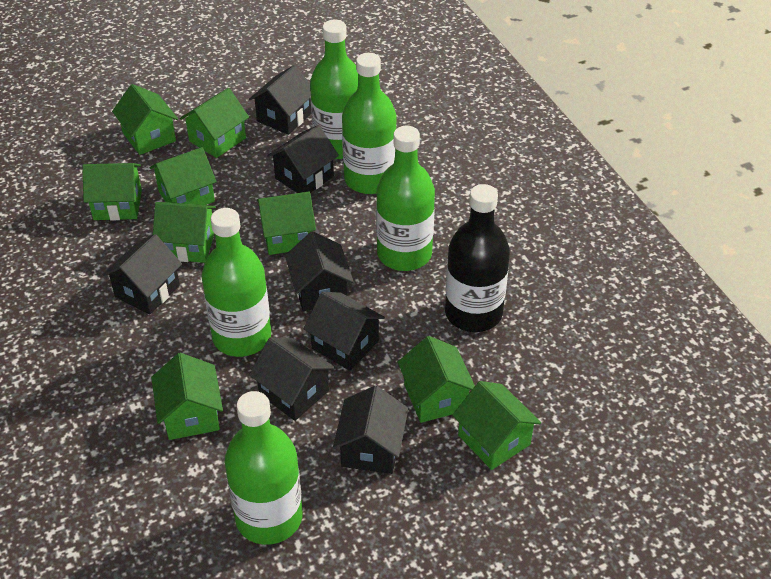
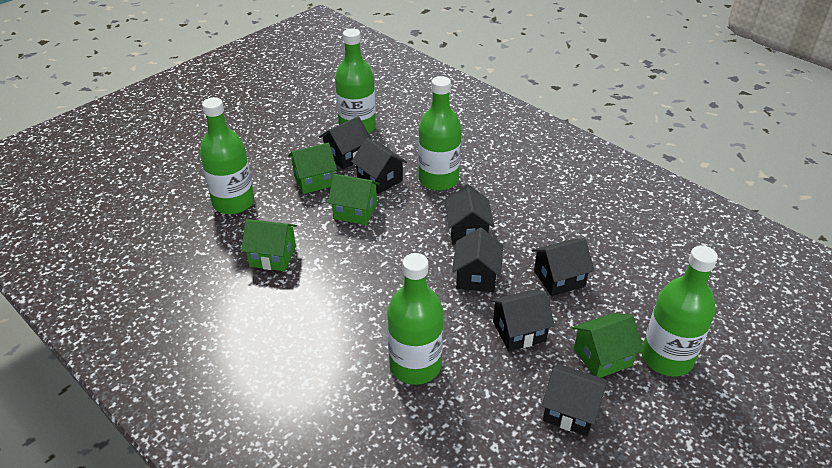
black bottle: 1 -> 0
green house: 9 -> 4

